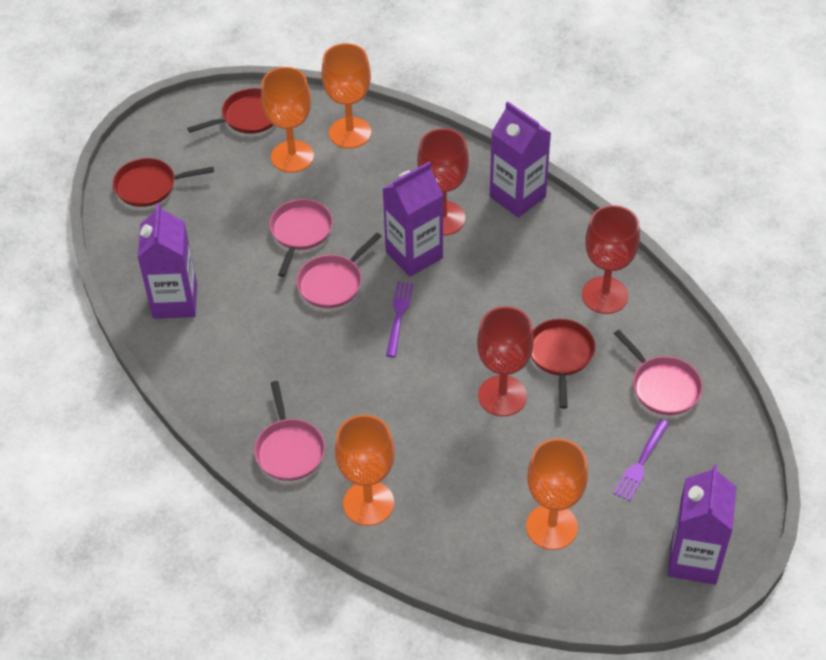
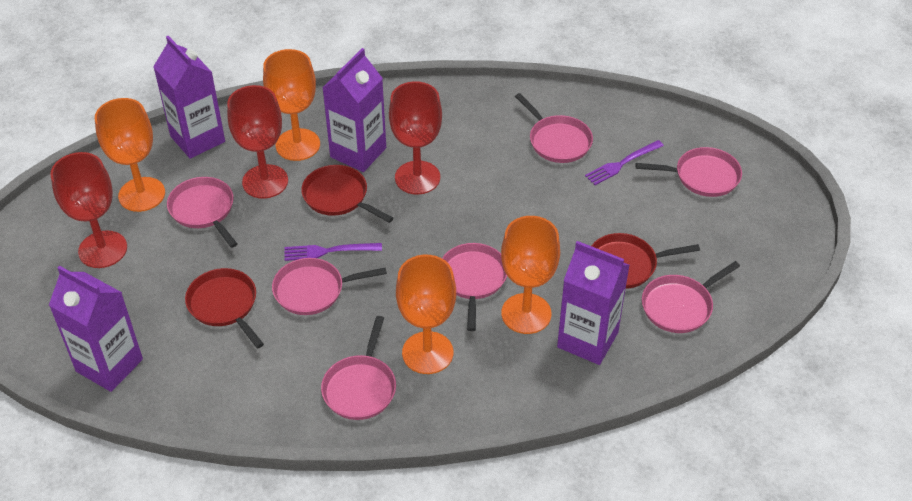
pink pan: 4 -> 7

